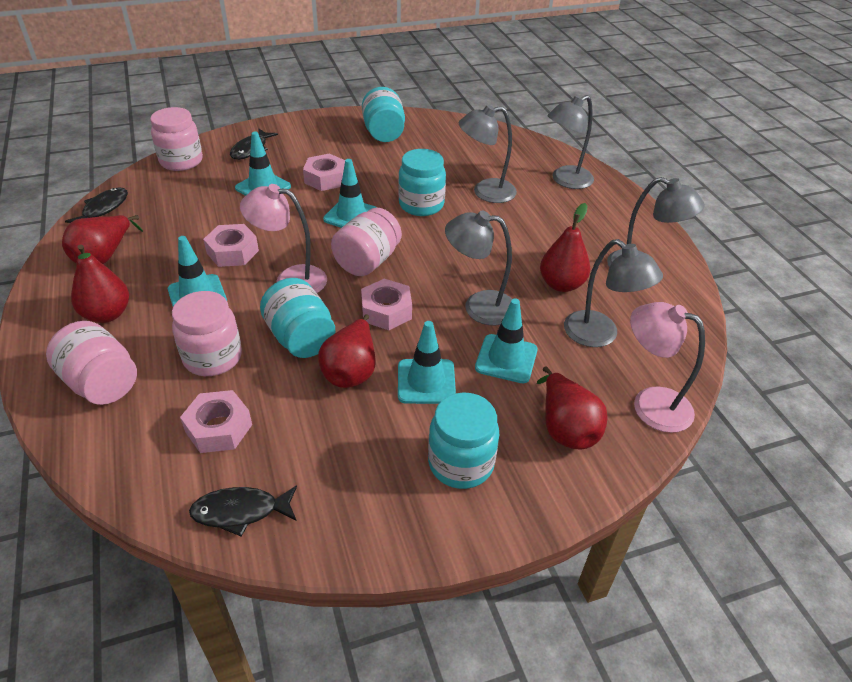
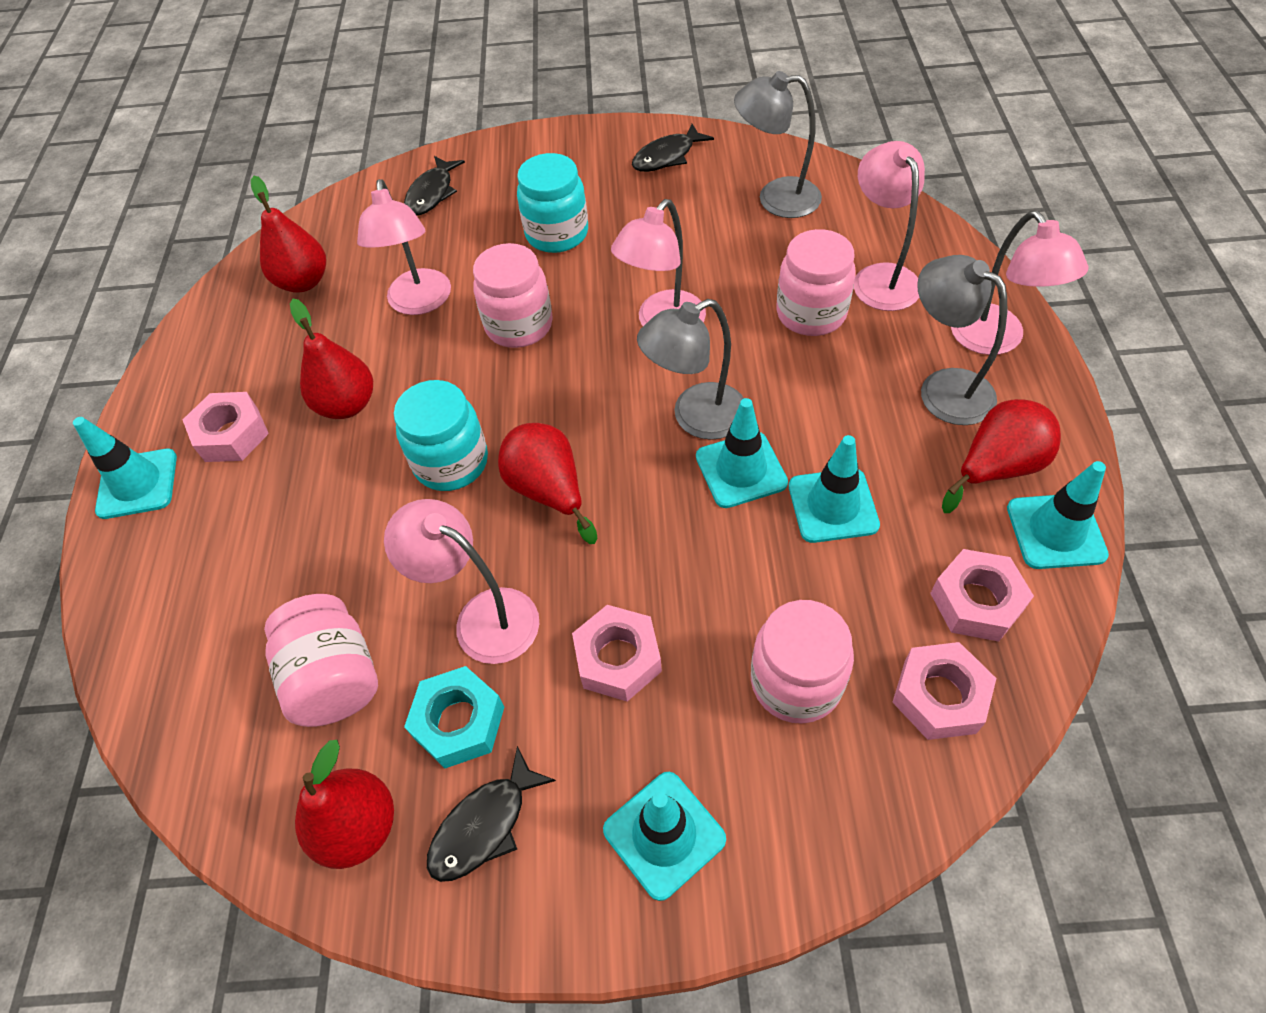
grey lamp: 5 -> 3
pink lamp: 2 -> 5
turquoise jar: 4 -> 2
turquoise nut: 0 -> 1

